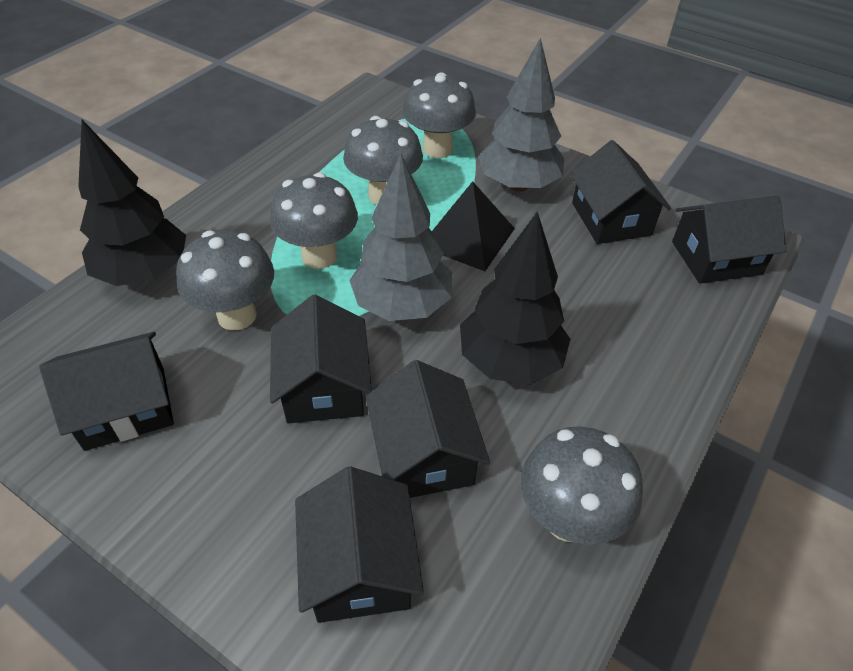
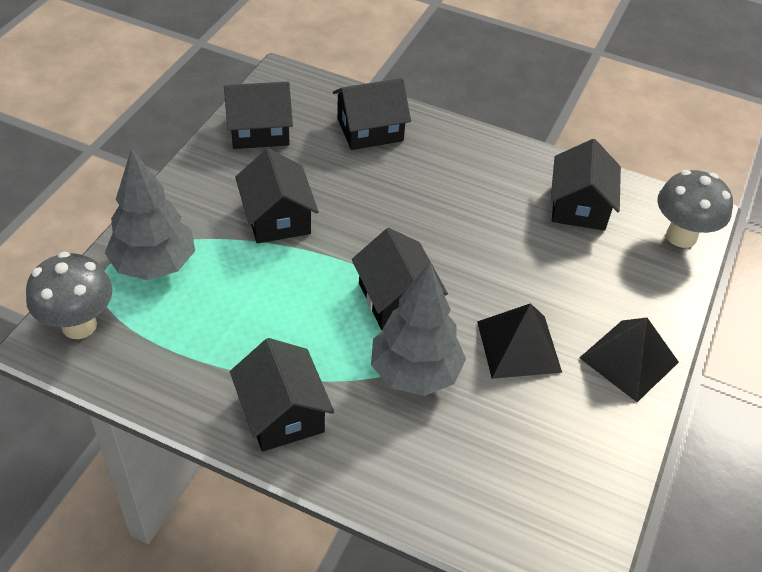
black pyramid: 1 -> 2
black tree: 2 -> 0
grey mushroom: 5 -> 2

